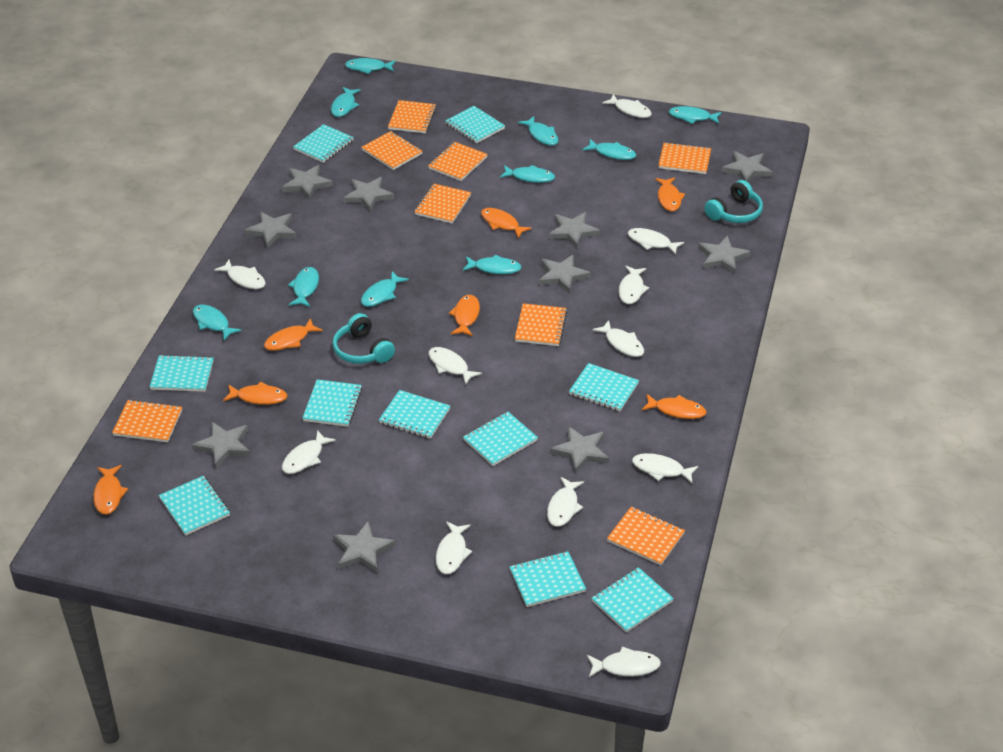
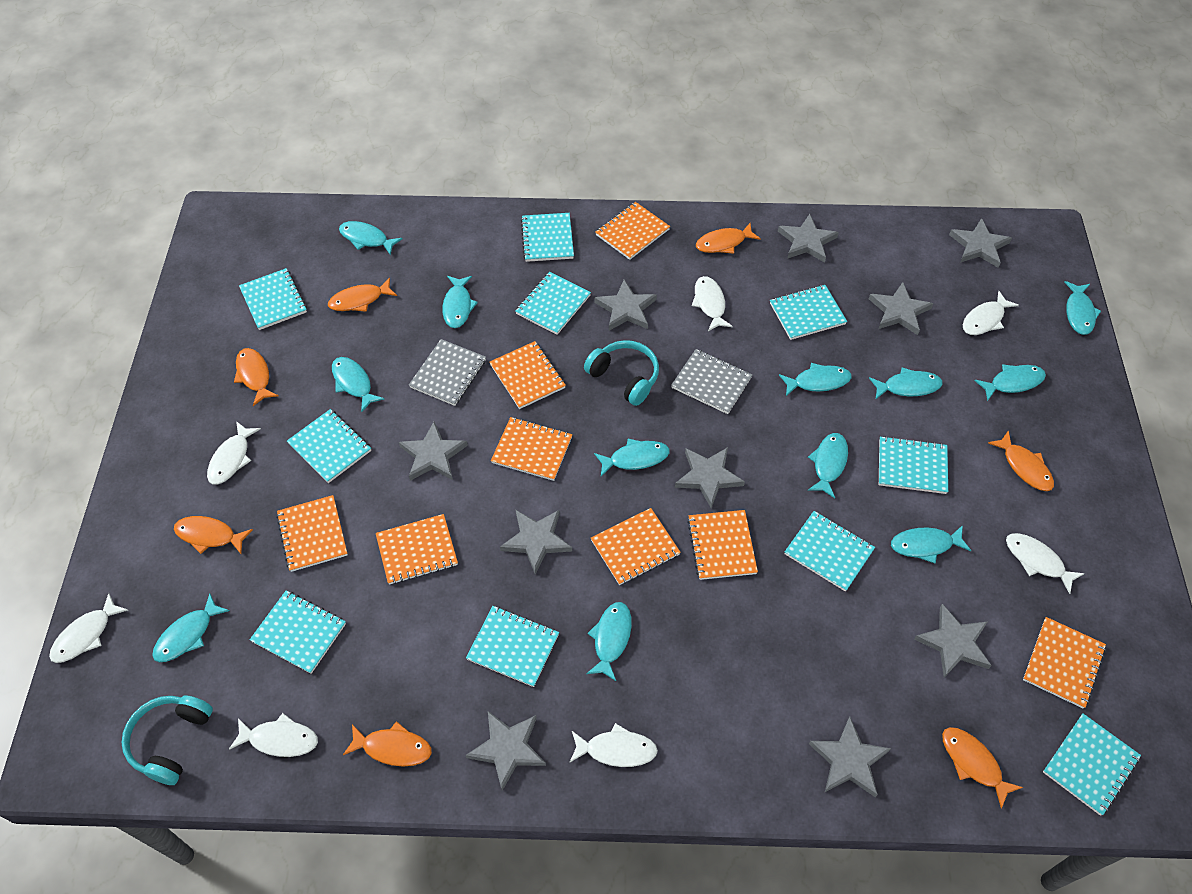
grey notebook: 0 -> 2
turquoise fish: 10 -> 12
white fish: 11 -> 7

